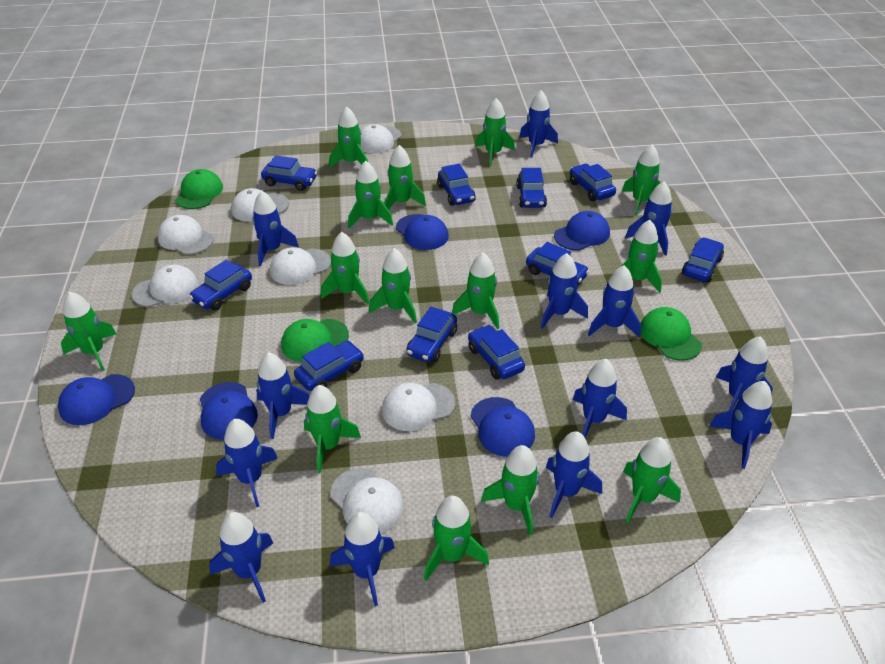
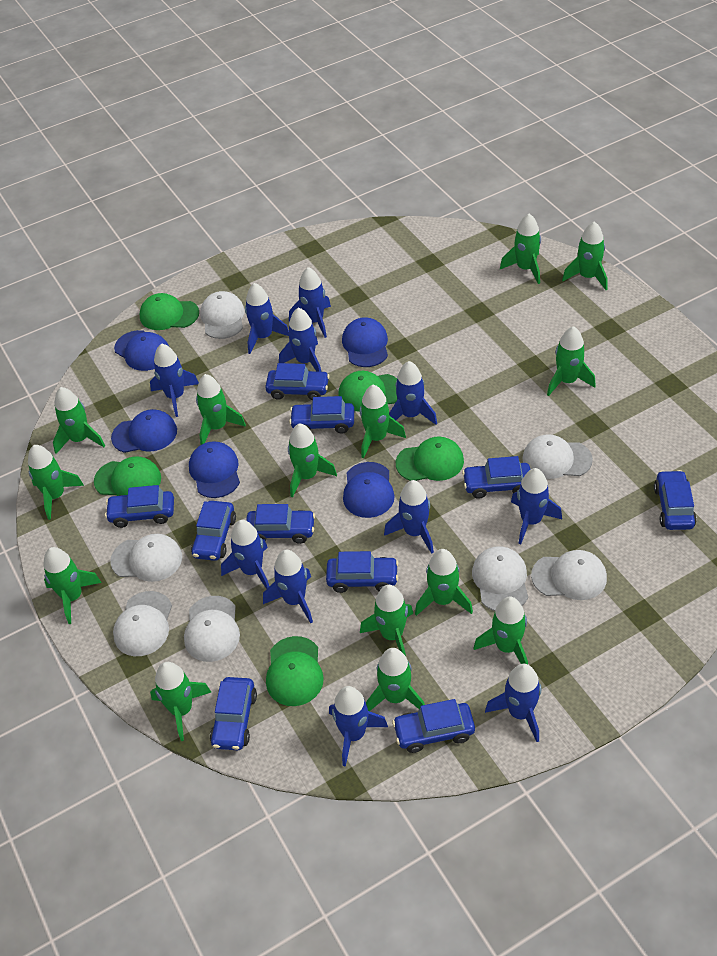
blue rocket: 13 -> 11
green cap: 3 -> 5

